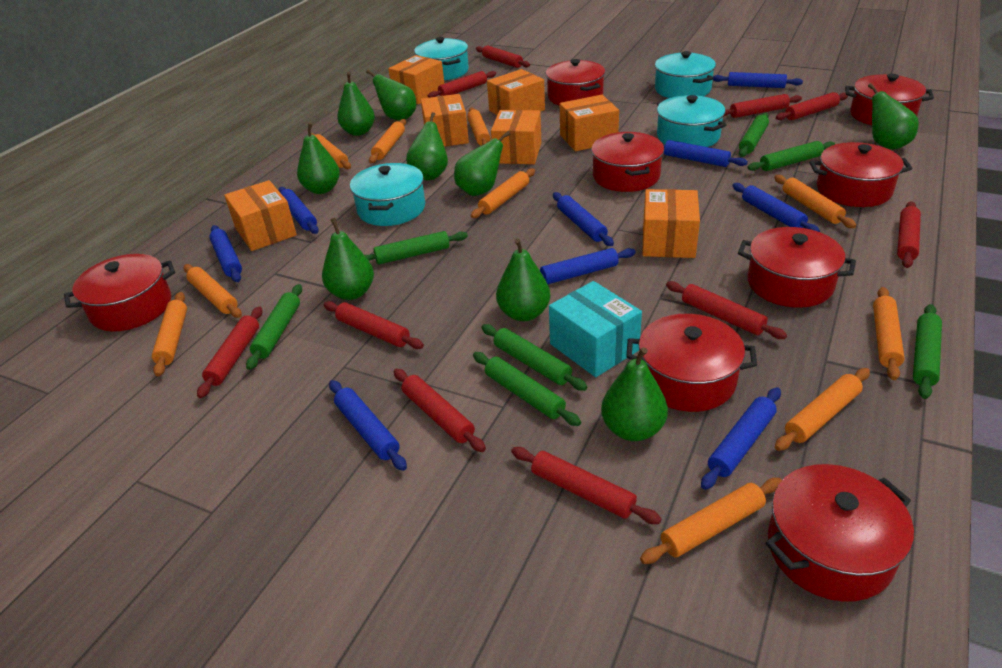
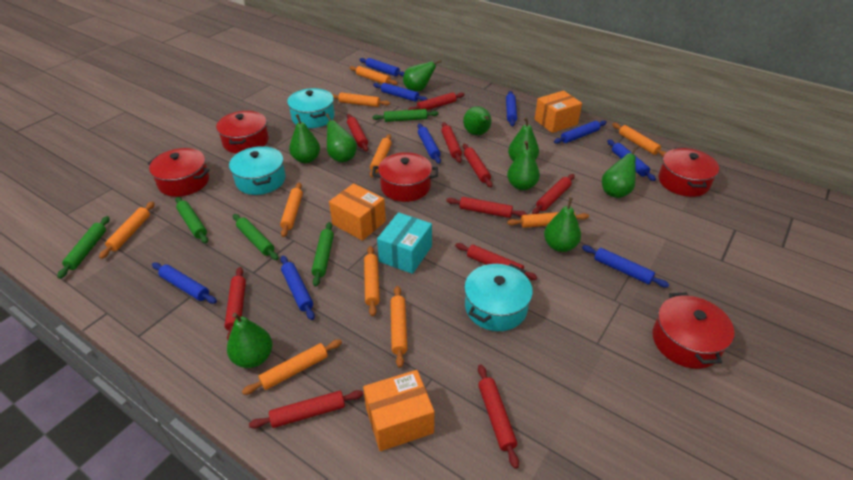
green rolling pin: 7 -> 5
orange box: 7 -> 3
red pot: 8 -> 5
turquoise pot: 4 -> 3

